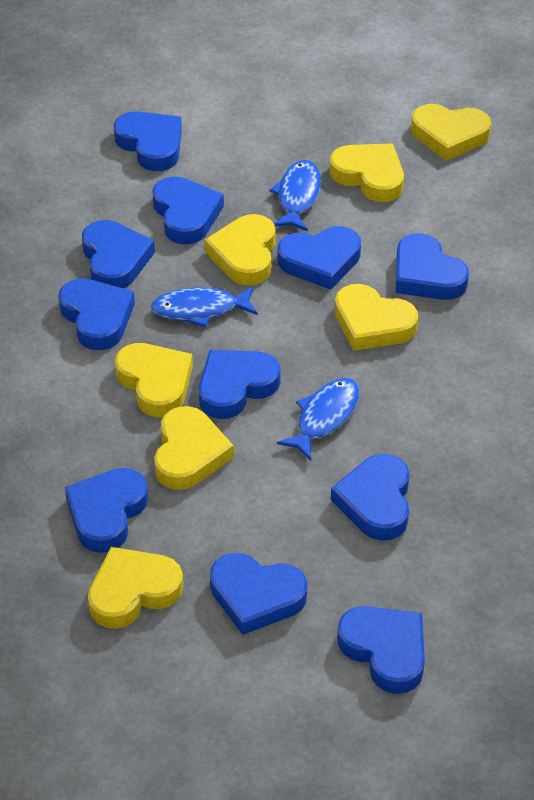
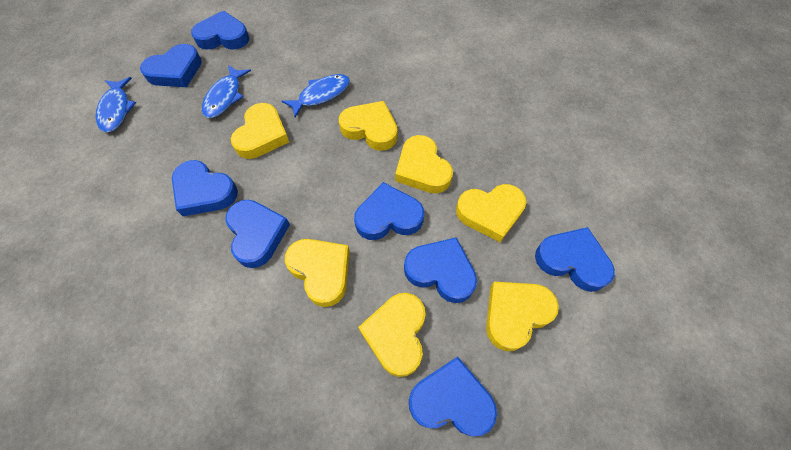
blue heart: 11 -> 8

